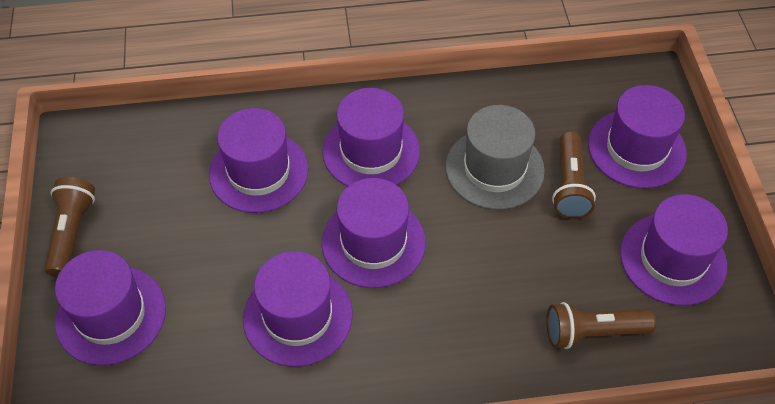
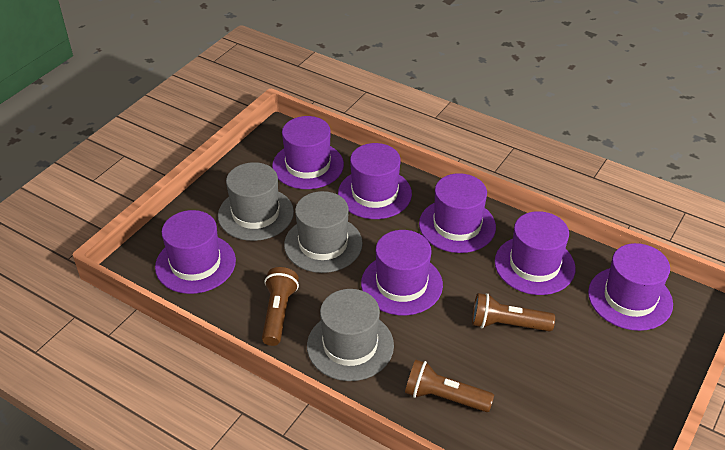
grey hat: 1 -> 3

